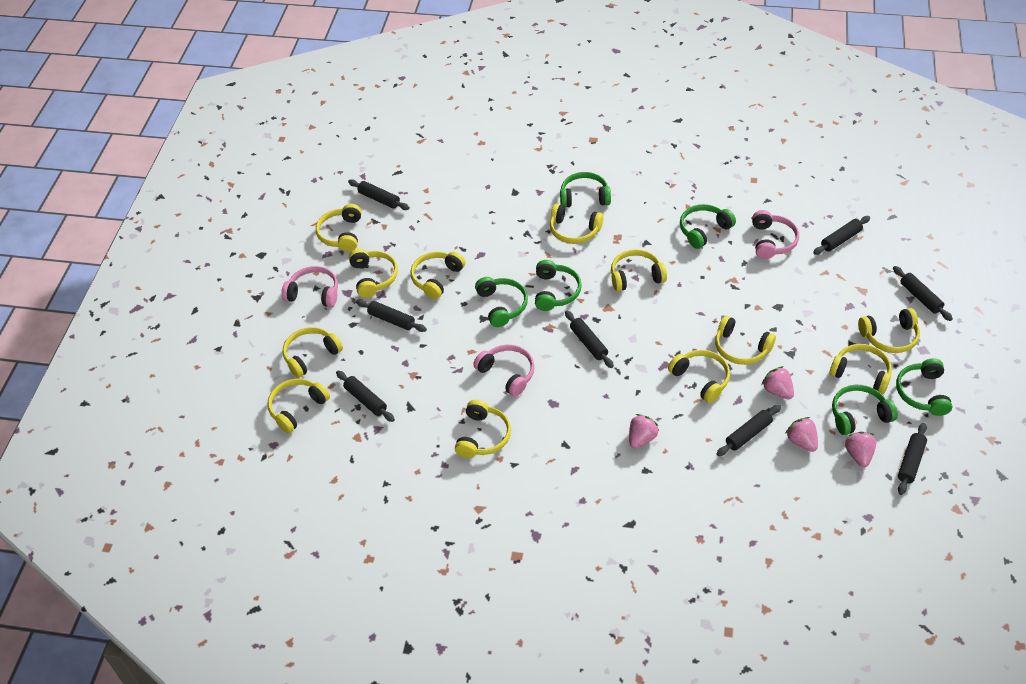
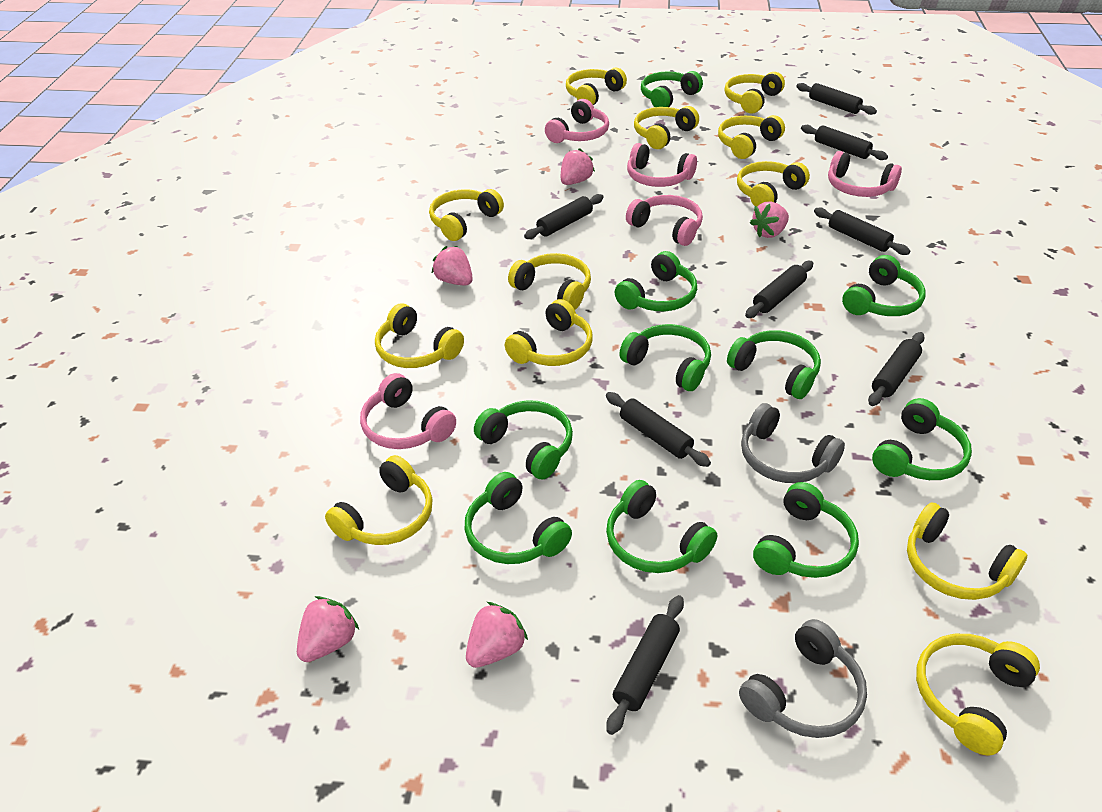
green headphones: 6 -> 10
grey headphones: 0 -> 2
pink headphones: 3 -> 5
pink strawberry: 4 -> 5

